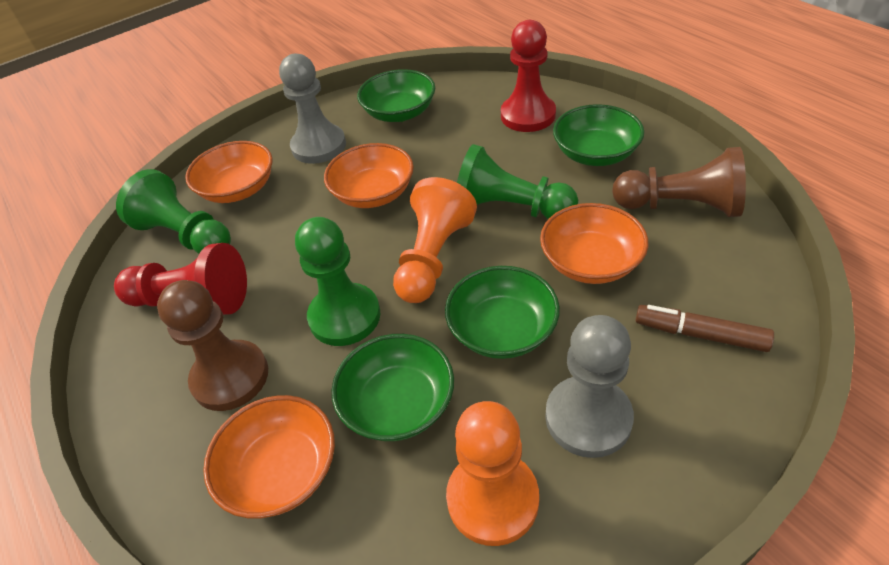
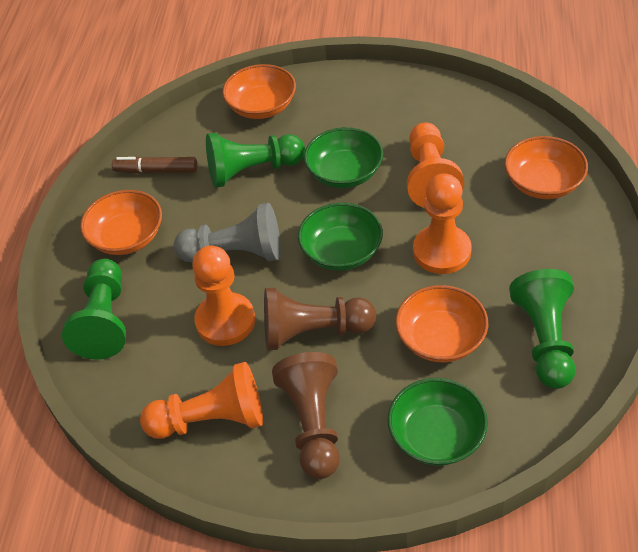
green bowl: 4 -> 3
grey pawn: 2 -> 1
orange pawn: 2 -> 4
red pawn: 2 -> 0

